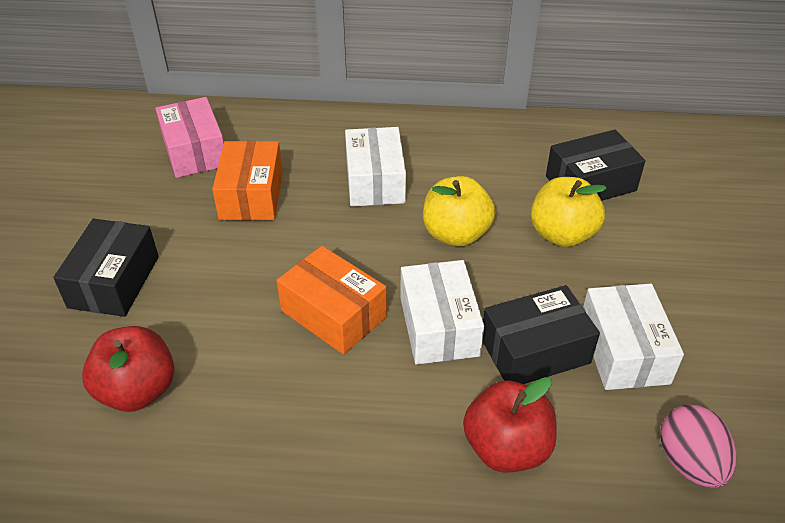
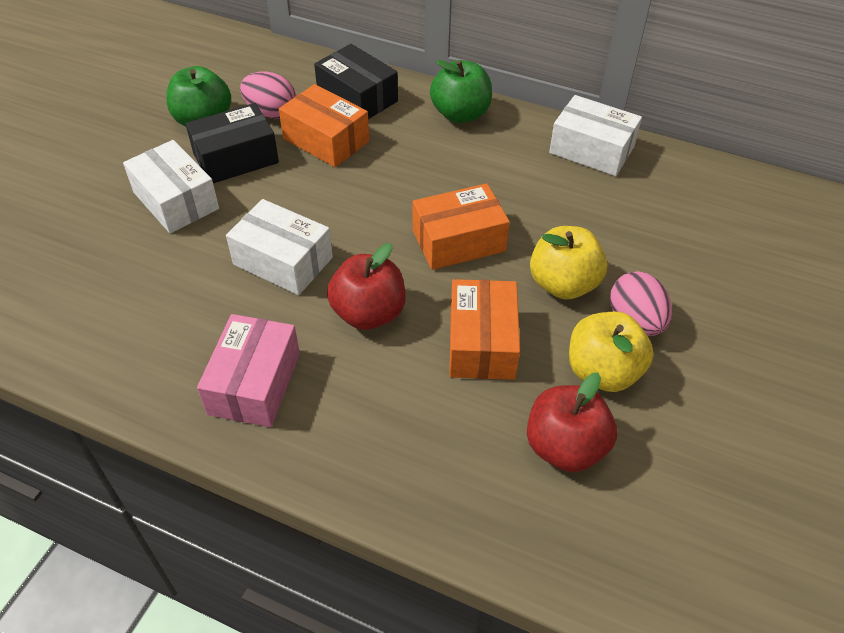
black box: 3 -> 2
green apple: 0 -> 2
orange box: 2 -> 3
pink egg: 1 -> 2

